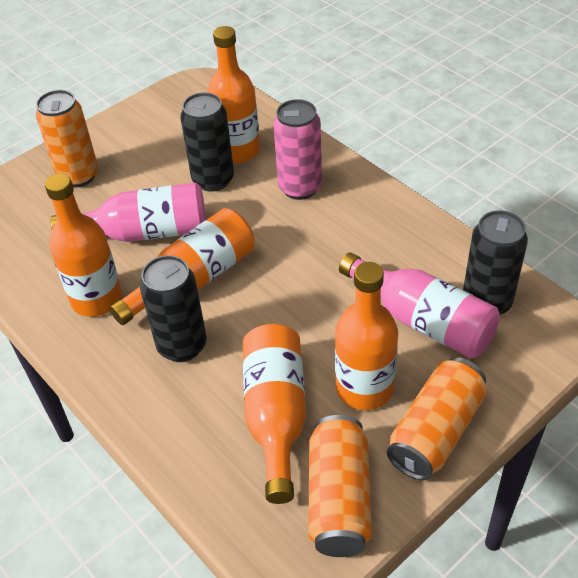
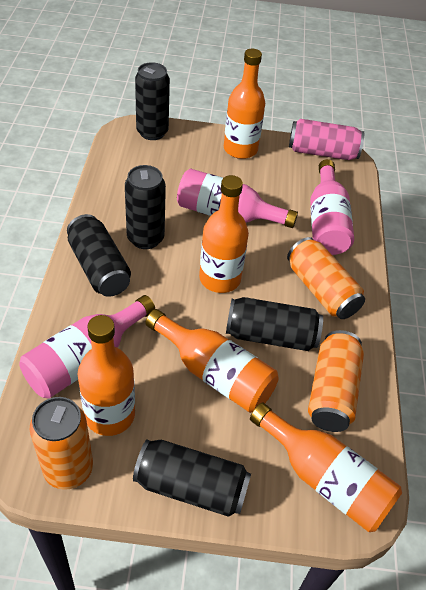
black can: 3 -> 5
pink bottle: 2 -> 3

